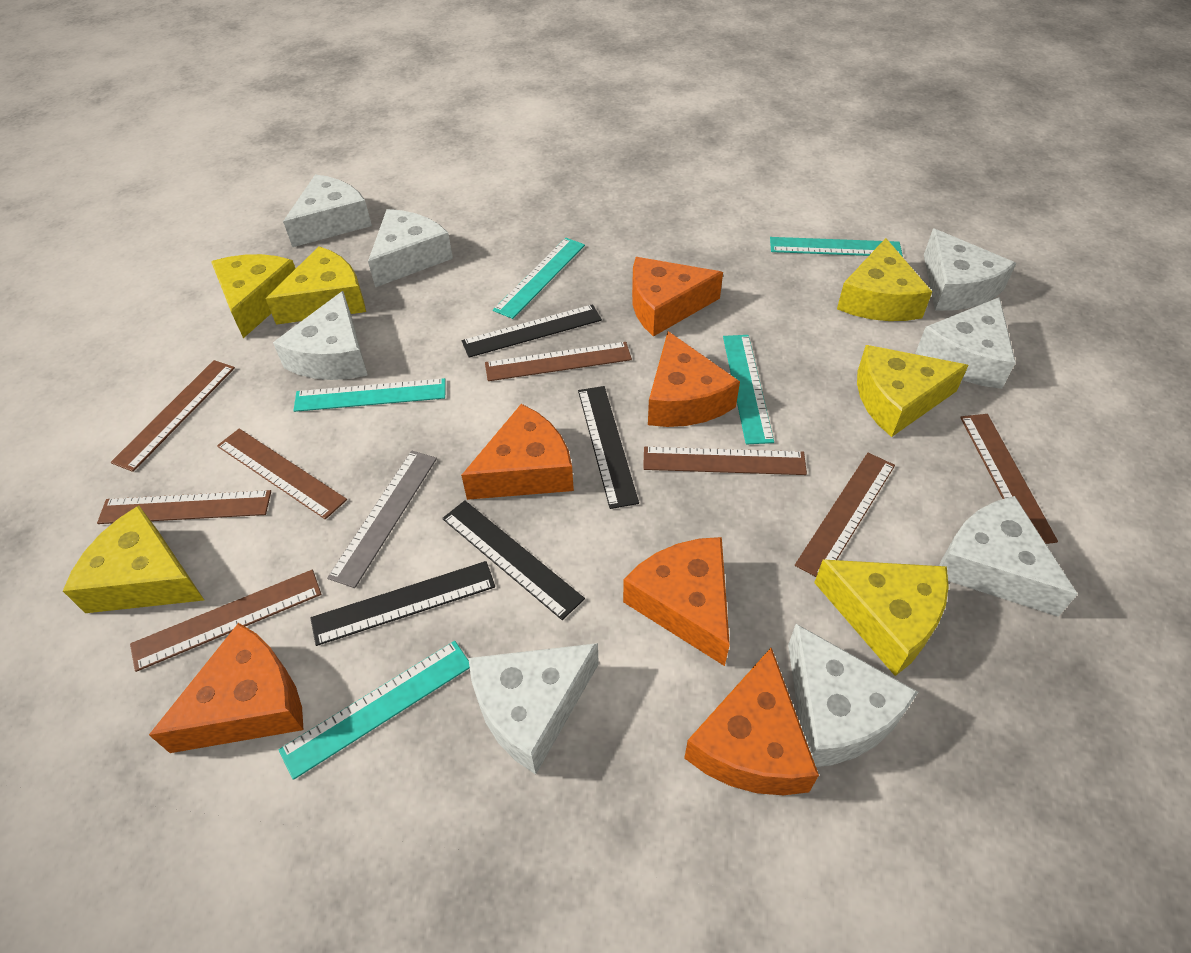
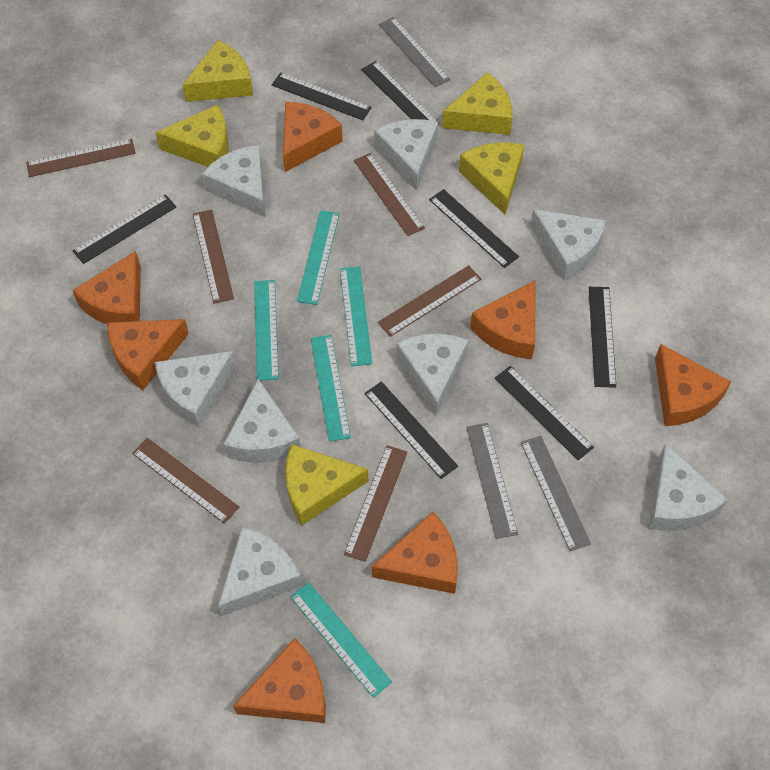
black ruler: 4 -> 7
brown ruler: 8 -> 6
grey ruler: 1 -> 3
orange cheese: 6 -> 7
yellow cheese: 6 -> 5

